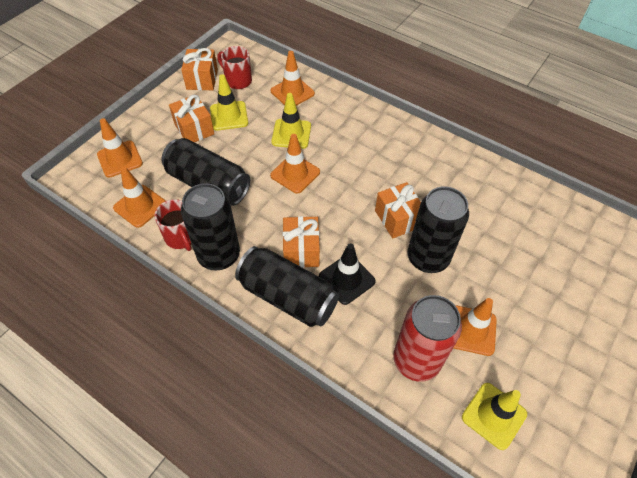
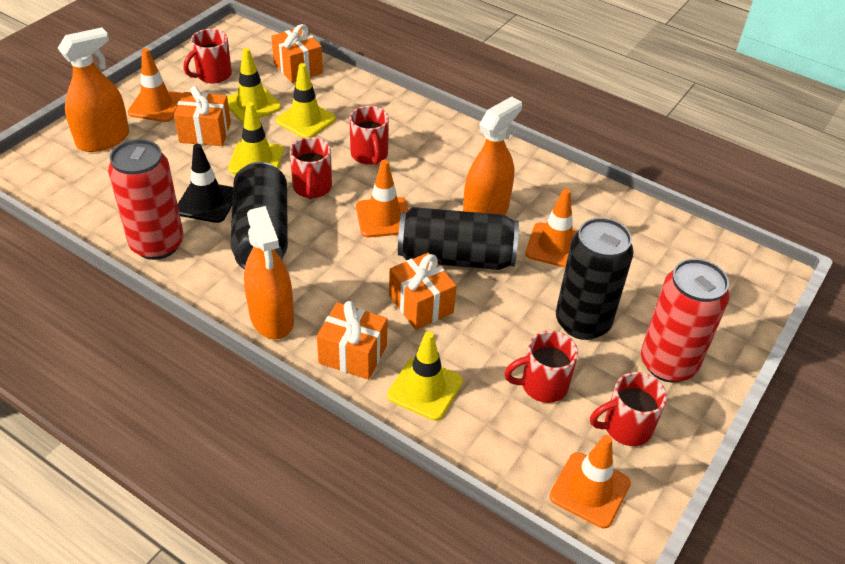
black can: 4 -> 3
orange spray bottle: 0 -> 3
orange traffic cone: 5 -> 4
red can: 1 -> 2
red mug: 2 -> 5
yellow traffic cone: 3 -> 4

